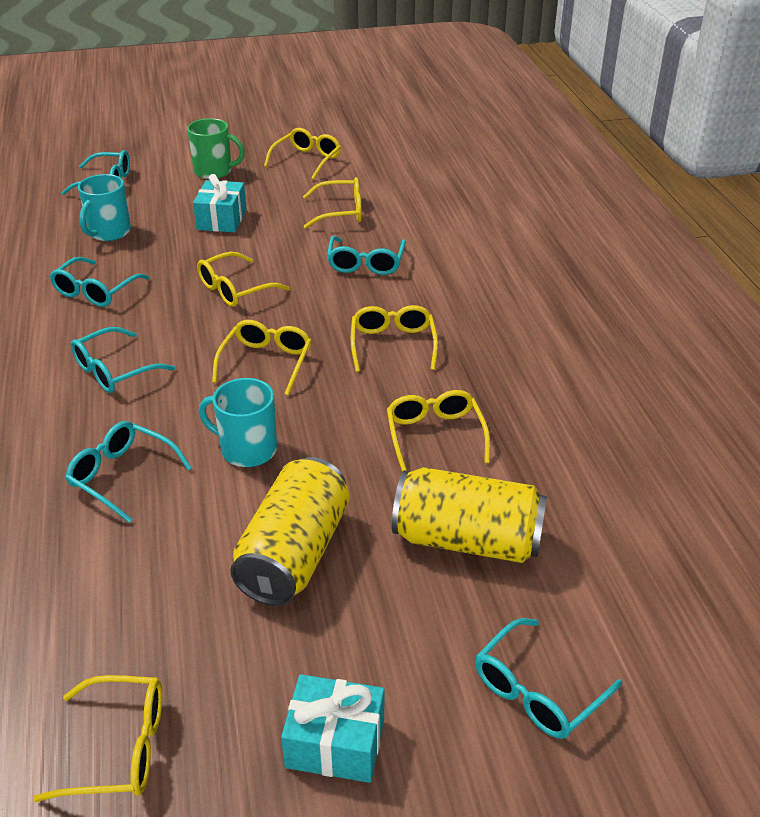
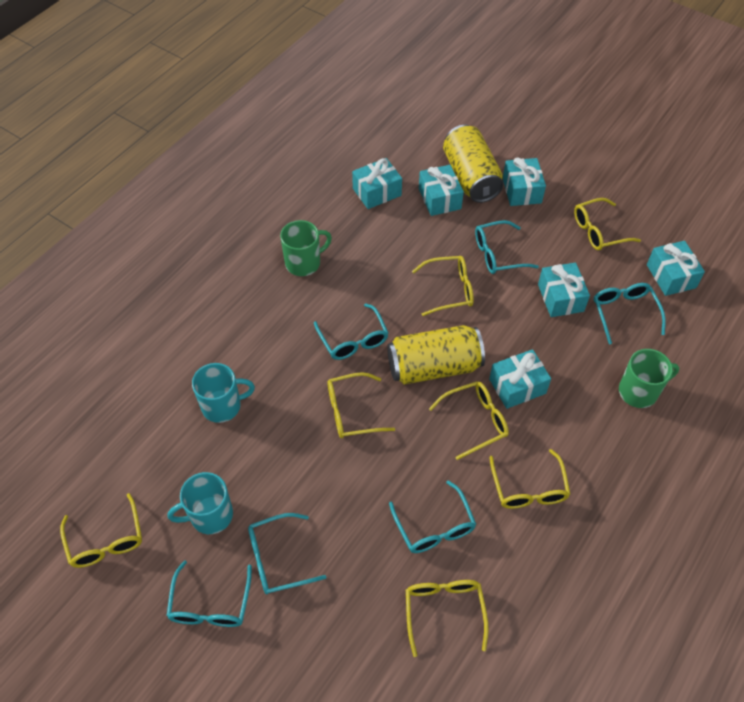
green mug: 1 -> 2
turquoise gift: 2 -> 6

